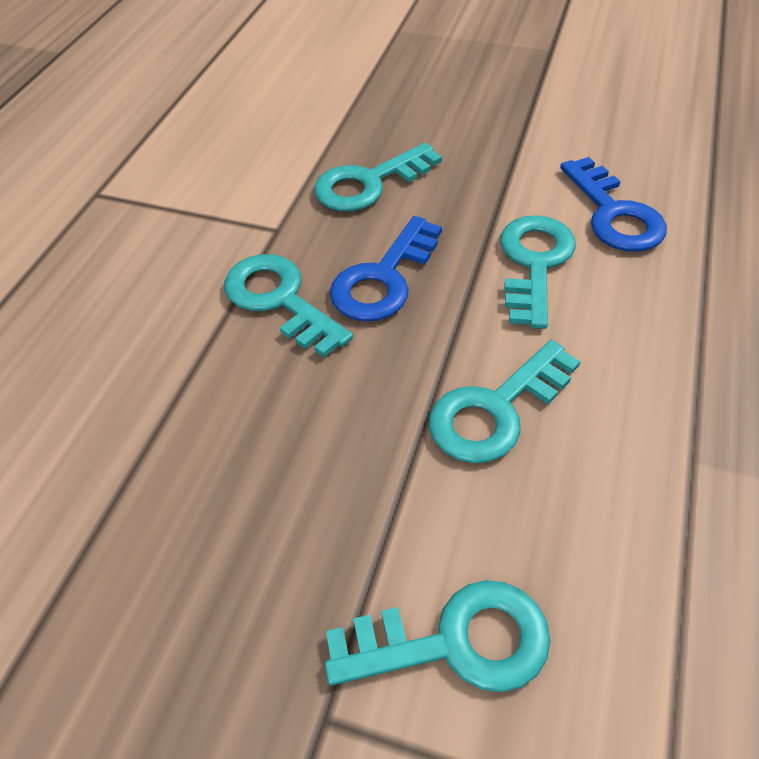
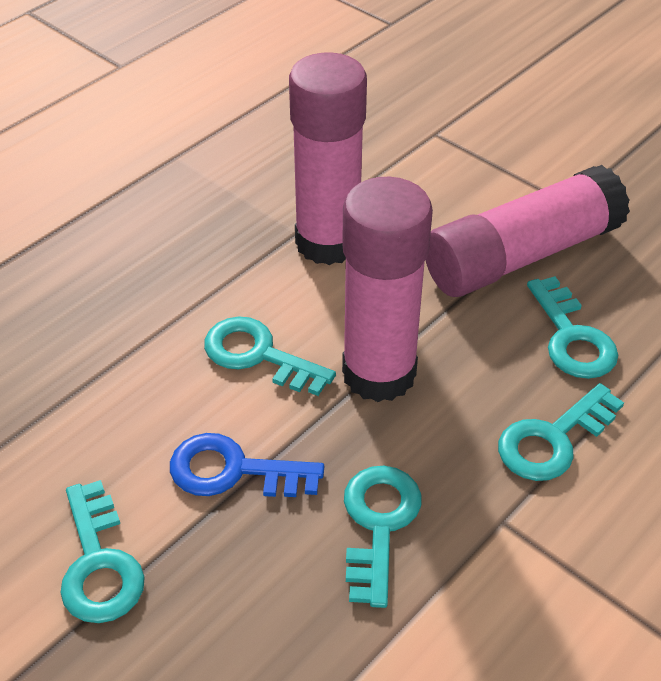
blue key: 2 -> 1
pink glue stick: 0 -> 3

